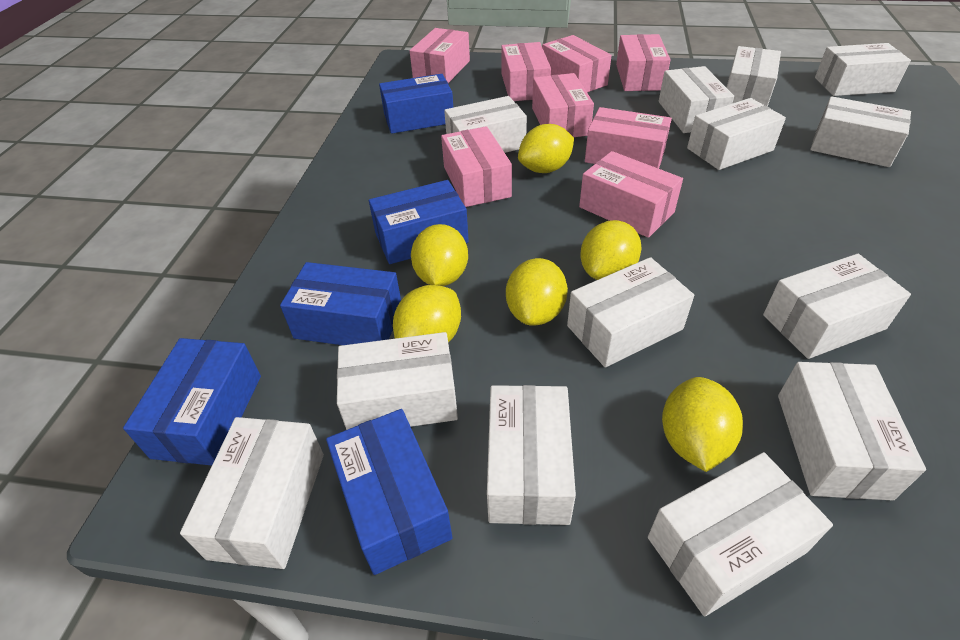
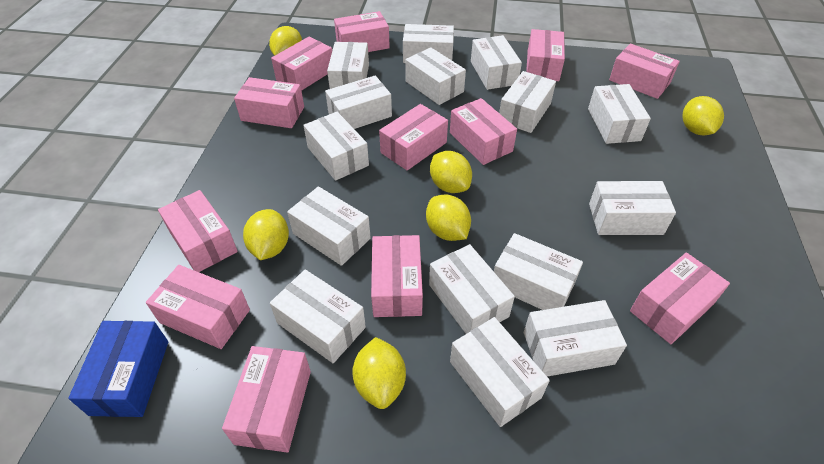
blue box: 5 -> 1
pink box: 8 -> 12
white box: 13 -> 15

